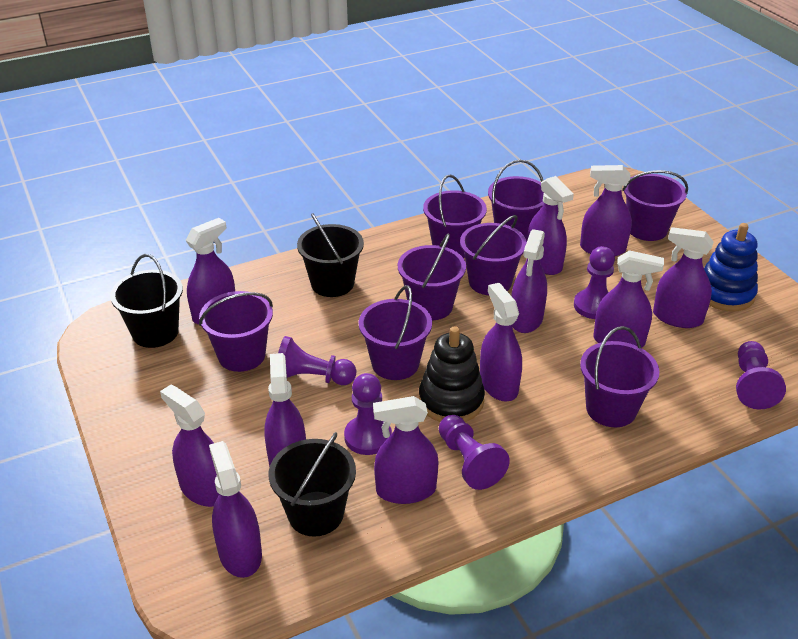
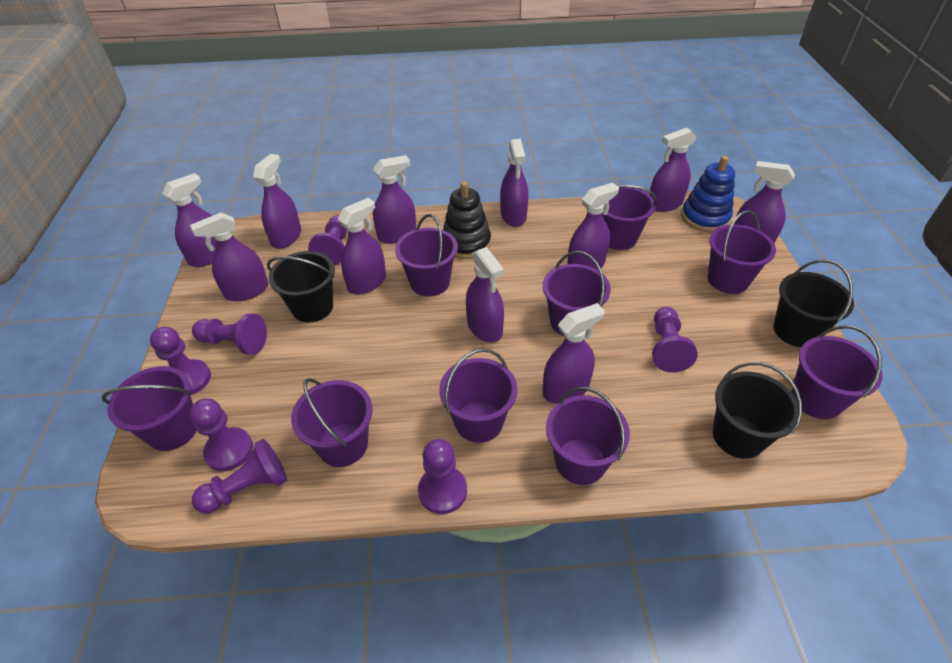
purple bucket: 8 -> 9
purple pawn: 5 -> 7

